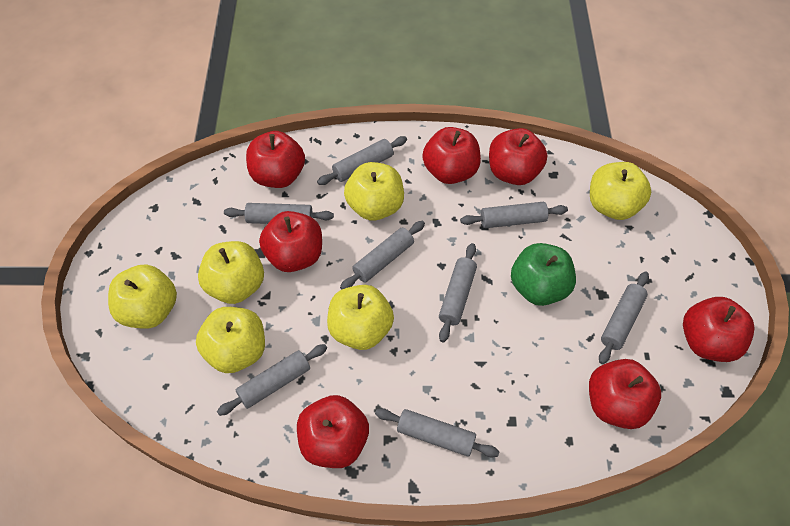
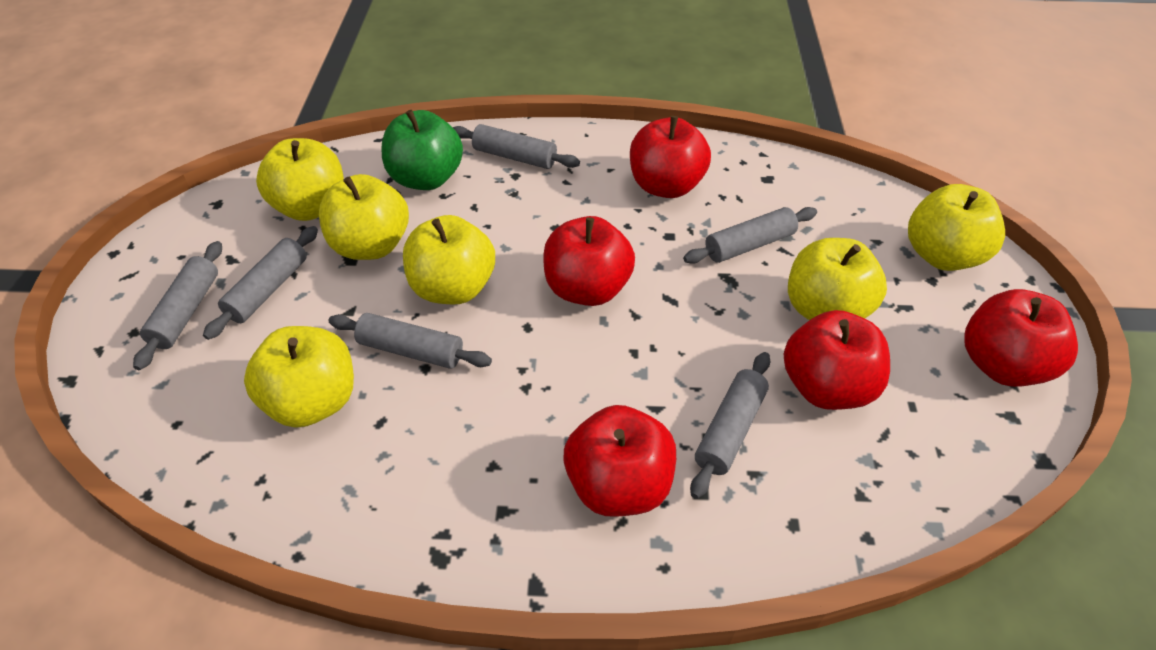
grey rolling pin: 8 -> 6
red apple: 7 -> 5

